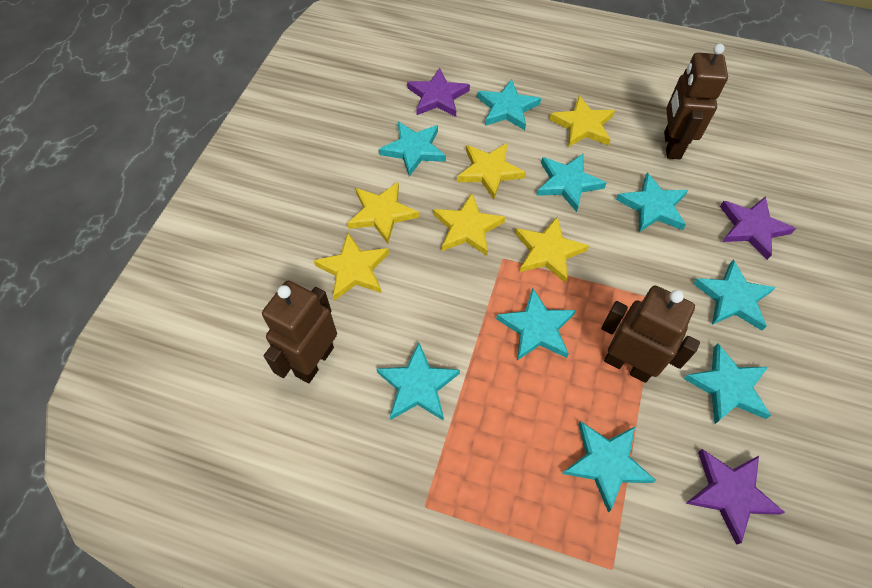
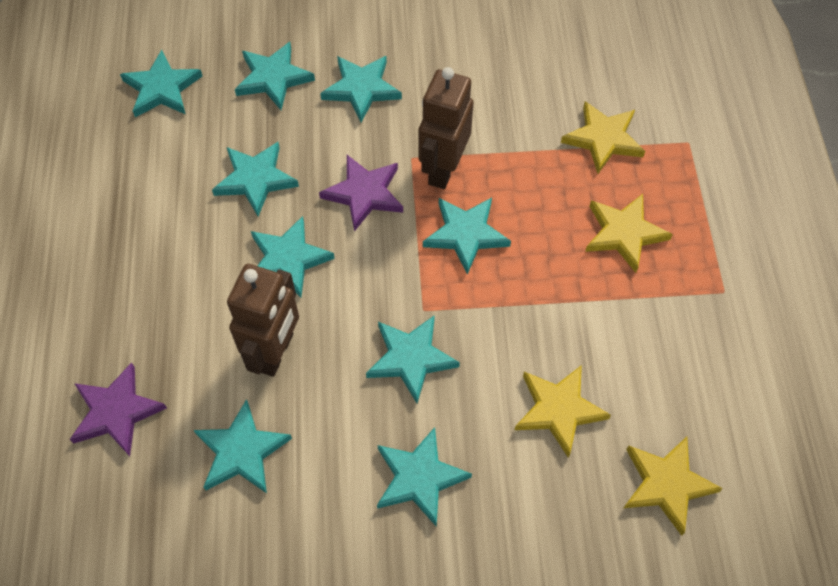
brown robot: 3 -> 2
purple star: 3 -> 2
yellow star: 6 -> 4

